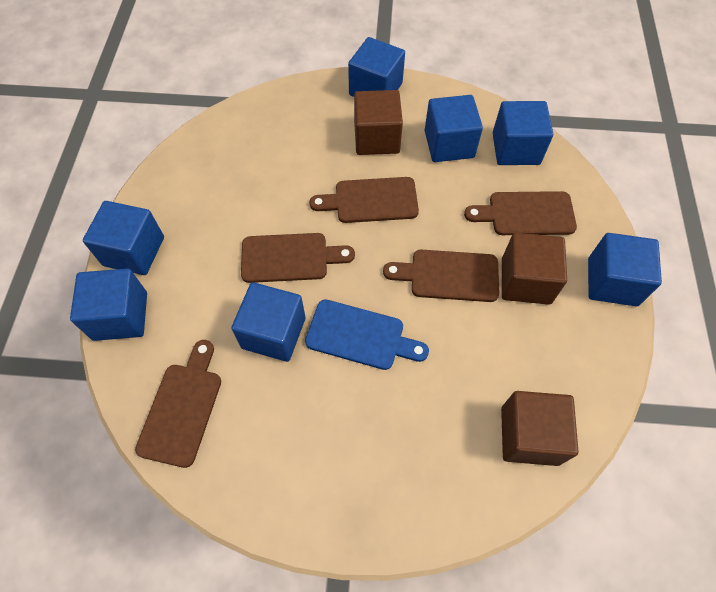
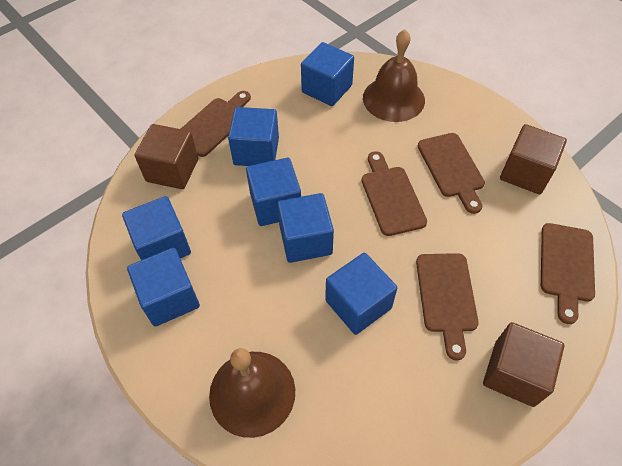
blue cutting board: 1 -> 0
brown bell: 0 -> 2

